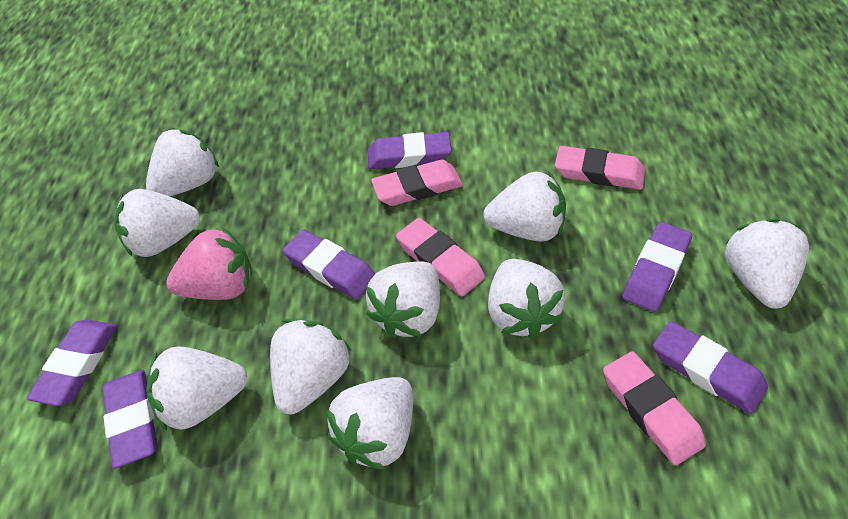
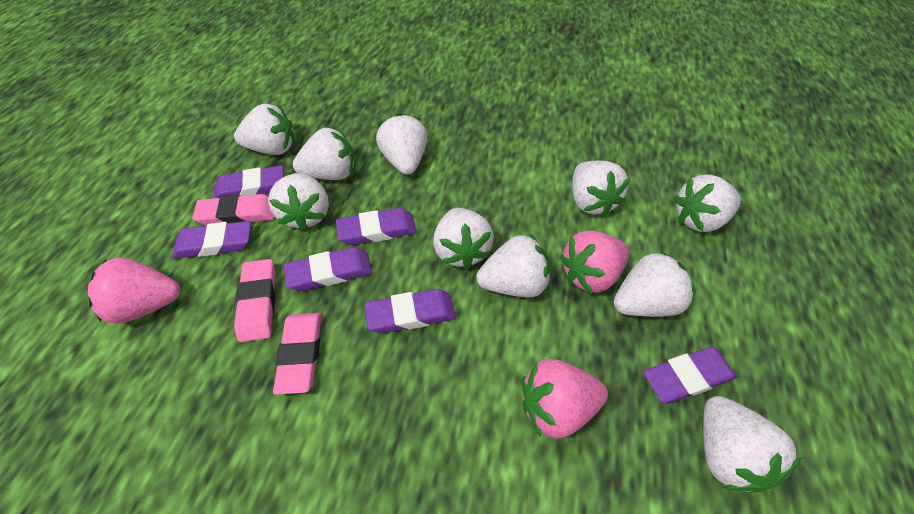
pink eraser: 4 -> 3
pink strawberry: 1 -> 3
white strawberry: 9 -> 10

